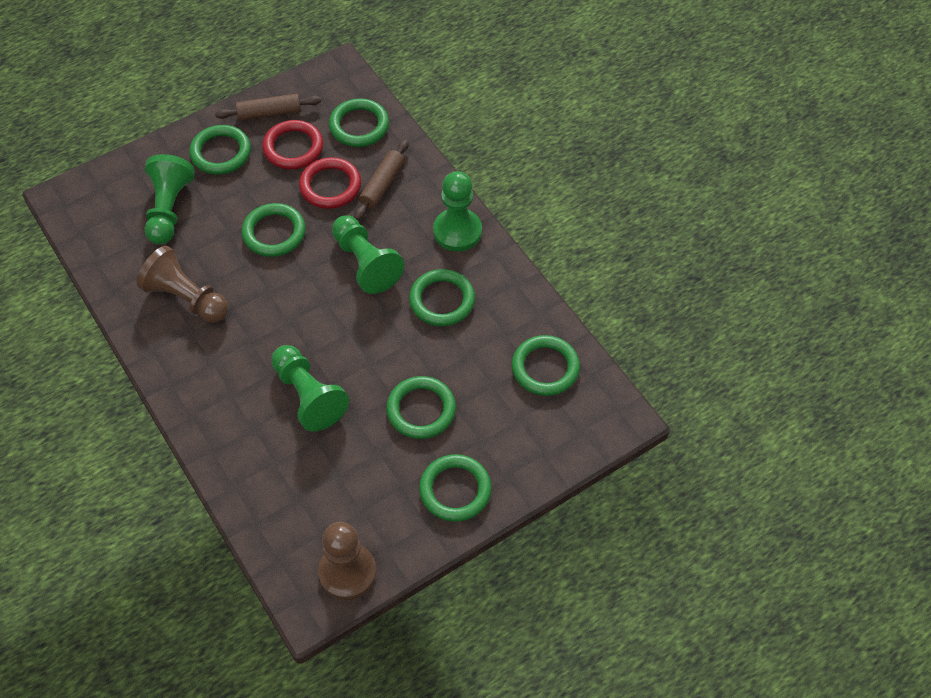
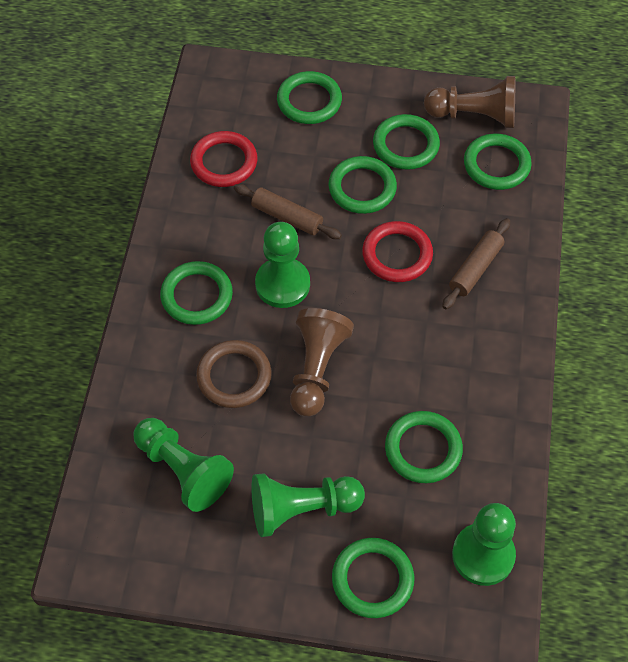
brown ring: 0 -> 1

